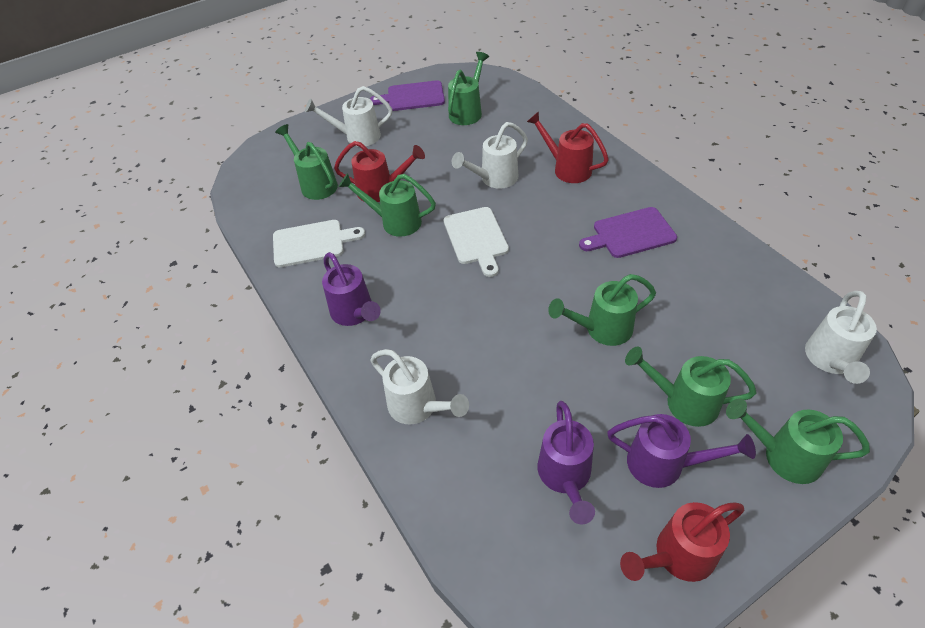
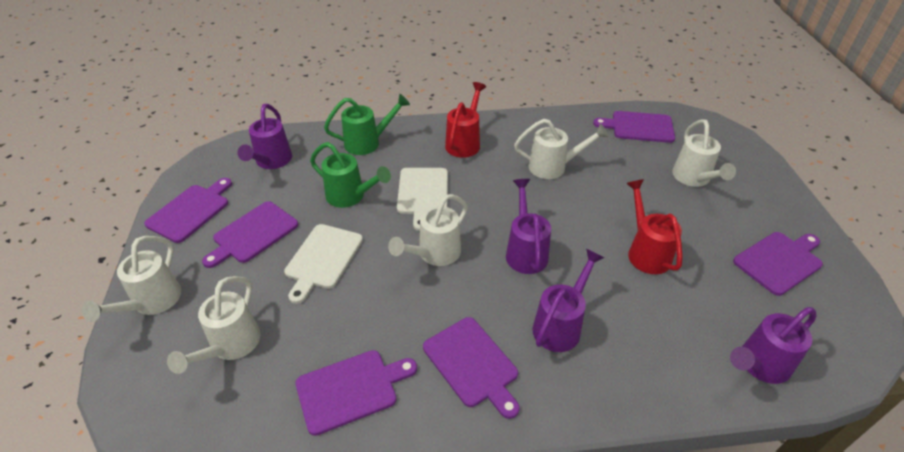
green watering can: 6 -> 2
purple cutting board: 2 -> 6
purple watering can: 3 -> 4
red watering can: 3 -> 2
white watering can: 4 -> 5

